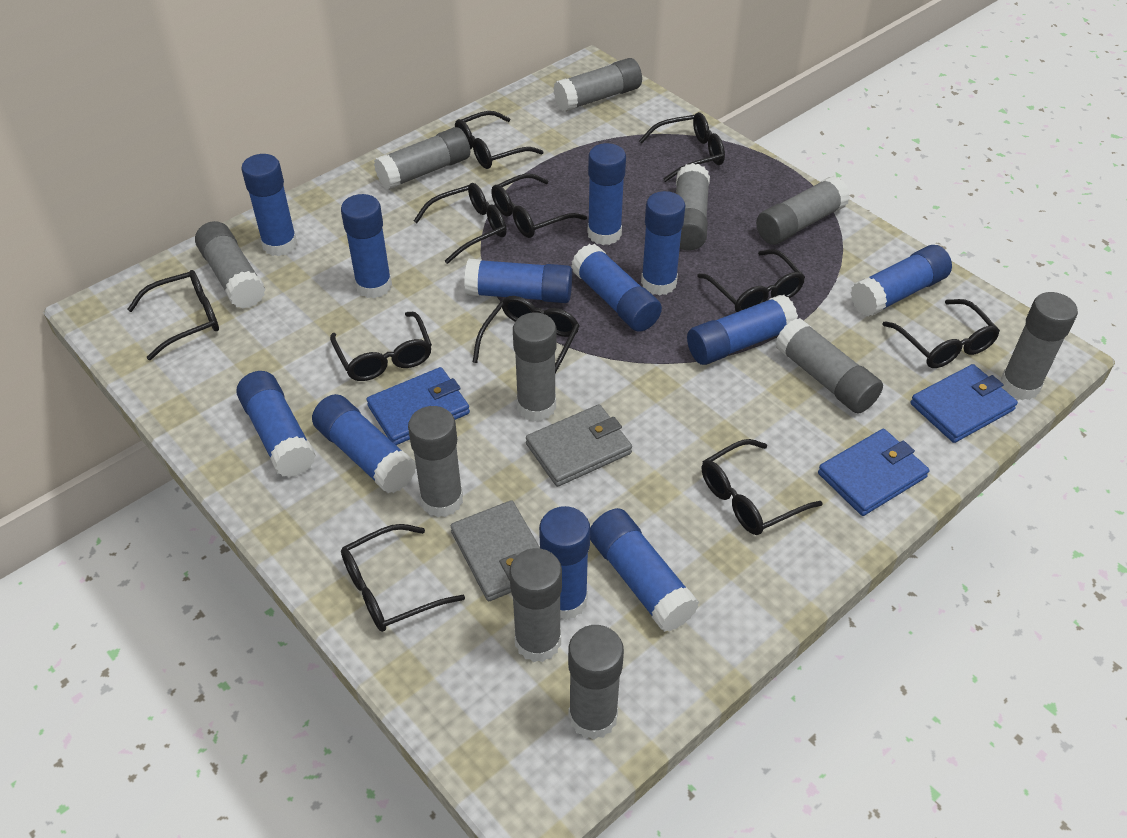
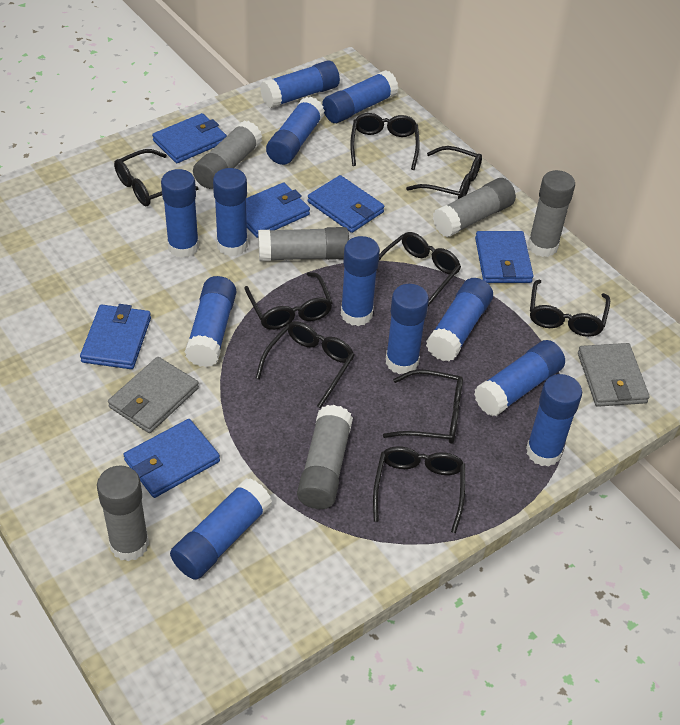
black glasses: 11 -> 9
blue wallet: 3 -> 6
grey glue stick: 11 -> 6

